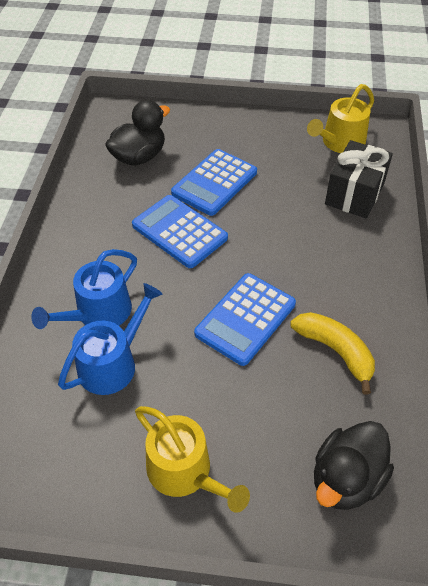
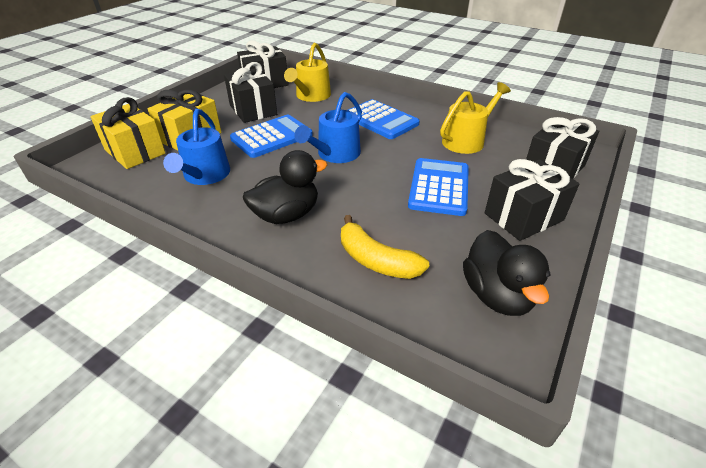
black gift: 1 -> 4
yellow gift: 0 -> 2

